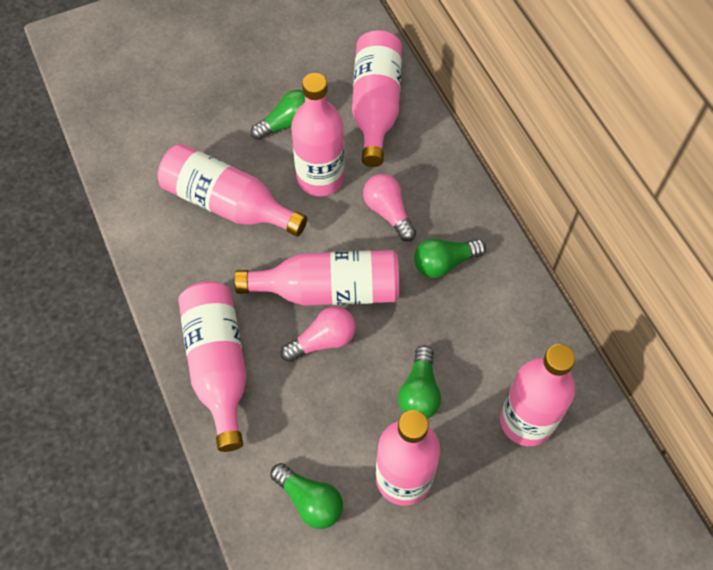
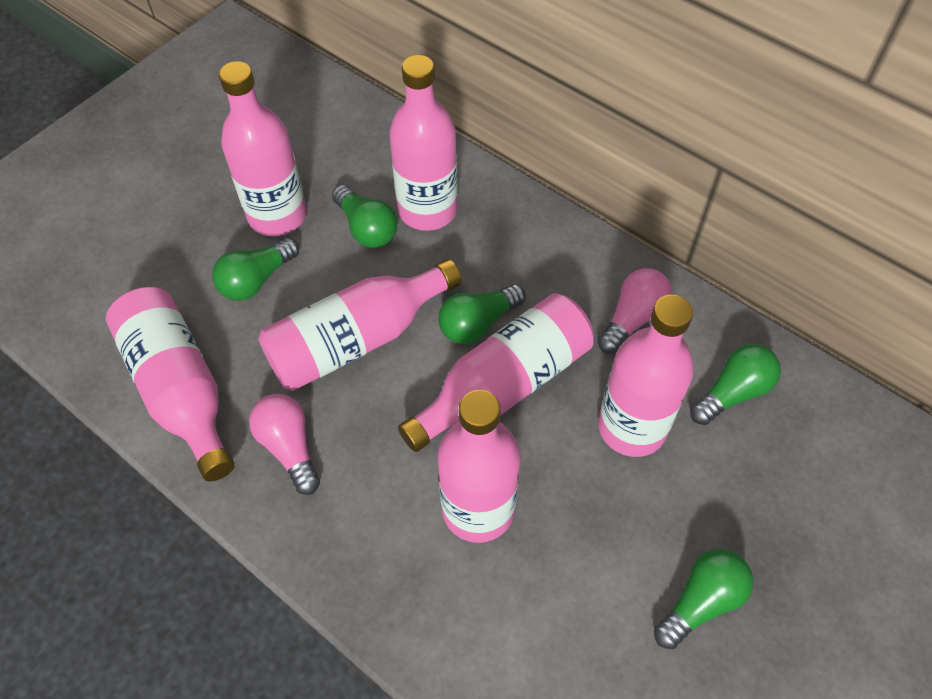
green light bulb: 4 -> 5

